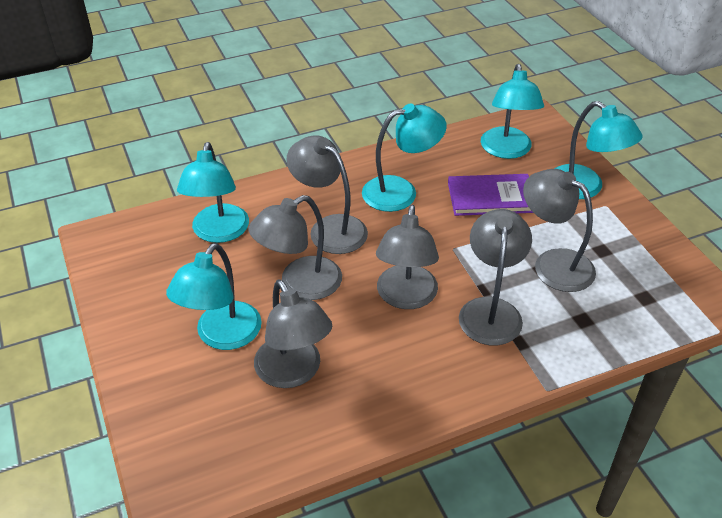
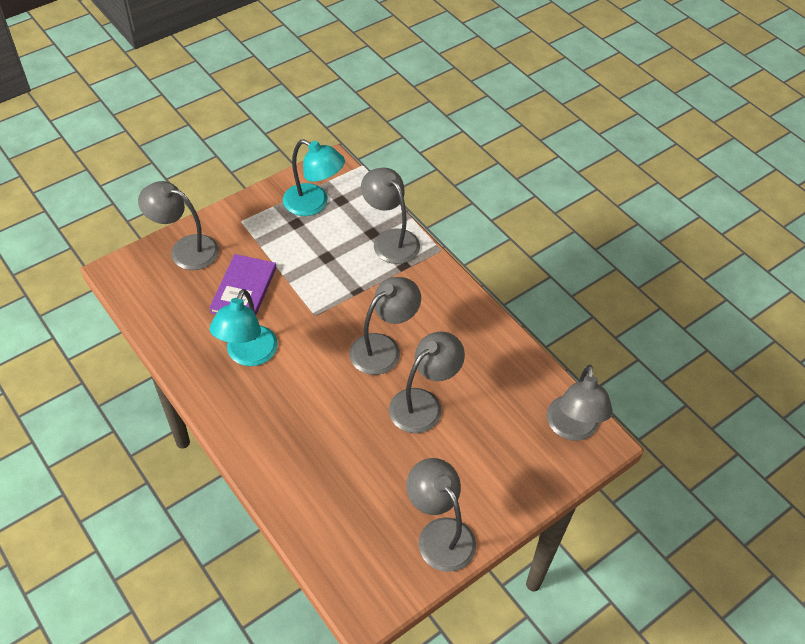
turquoise lamp: 5 -> 2

